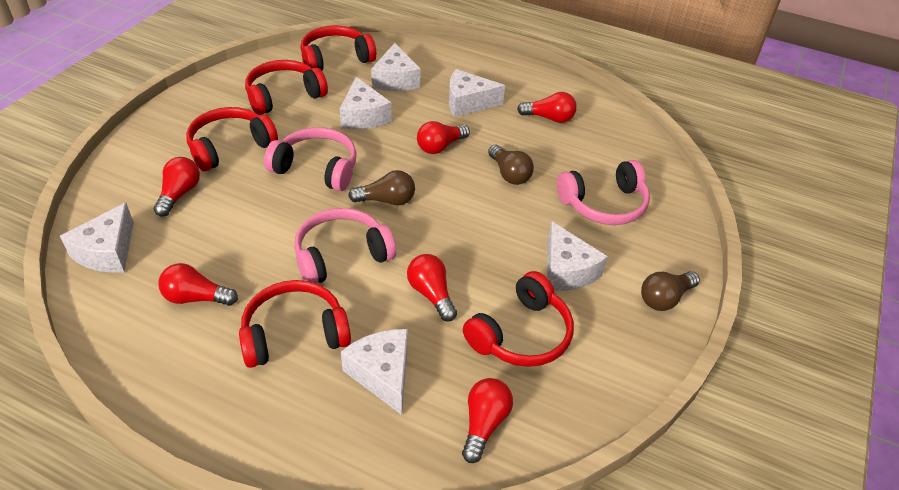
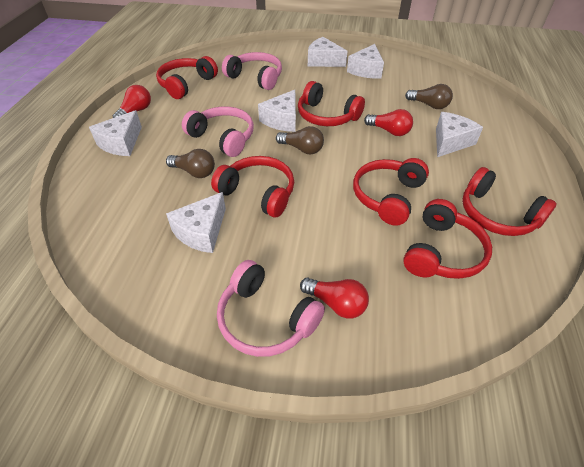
red headphones: 5 -> 6
red light bulb: 6 -> 3

